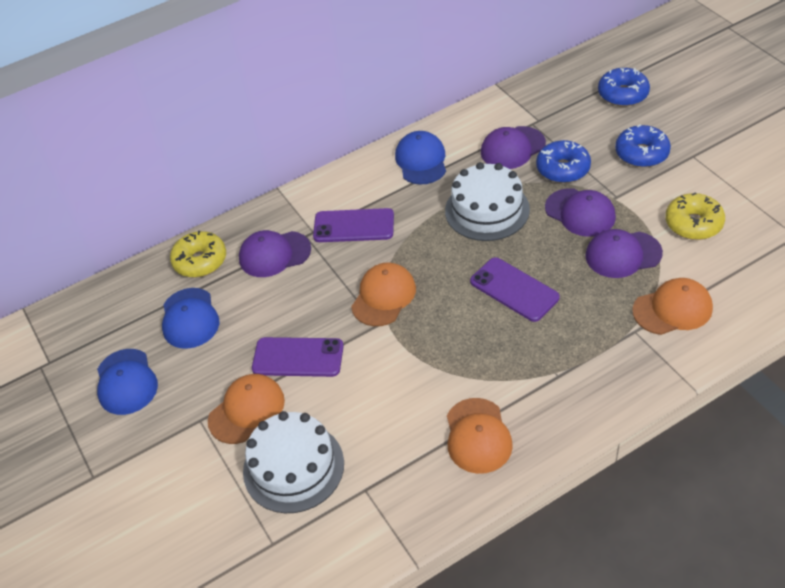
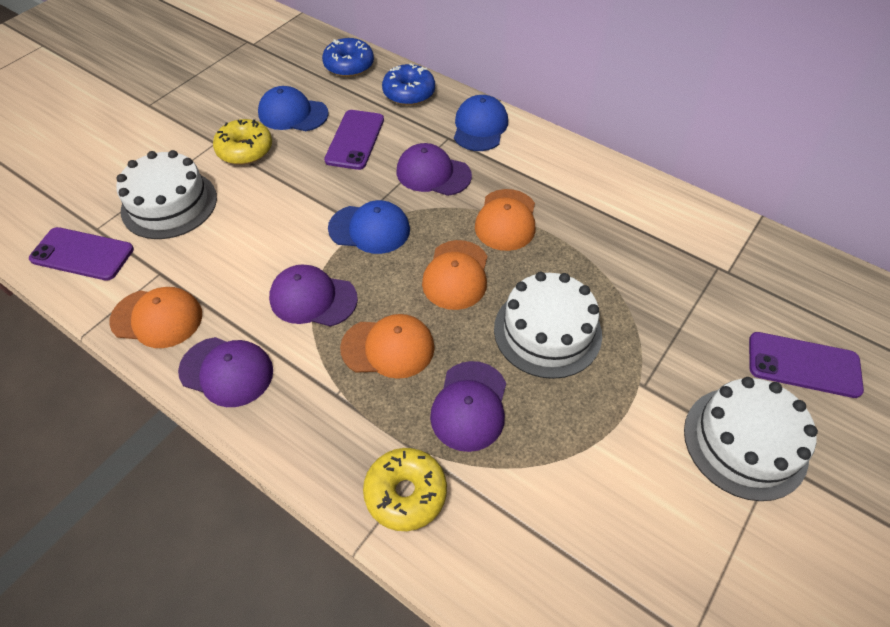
blue donut: 3 -> 2
white cake: 2 -> 3

